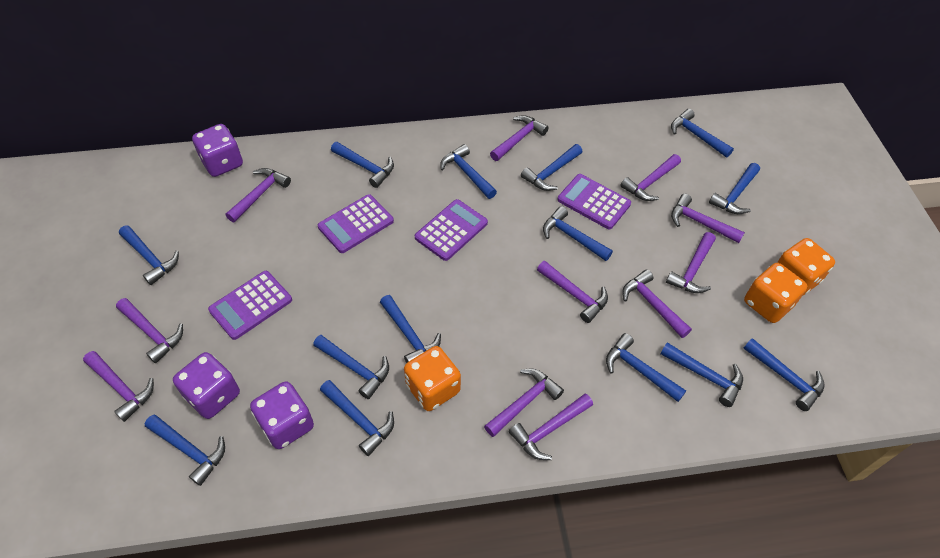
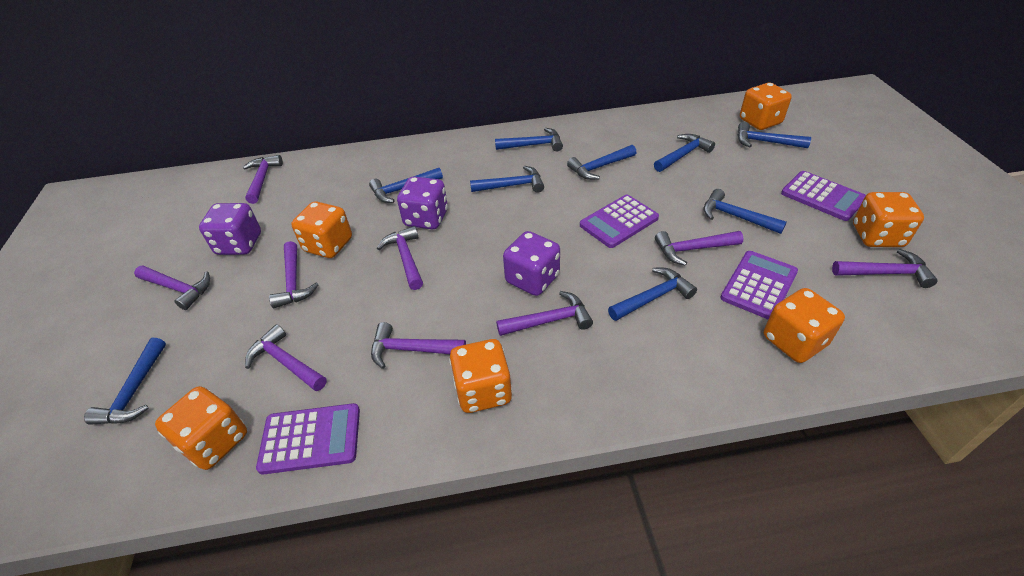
blue hammer: 14 -> 9
orange dice: 3 -> 6
purple hammer: 11 -> 9

